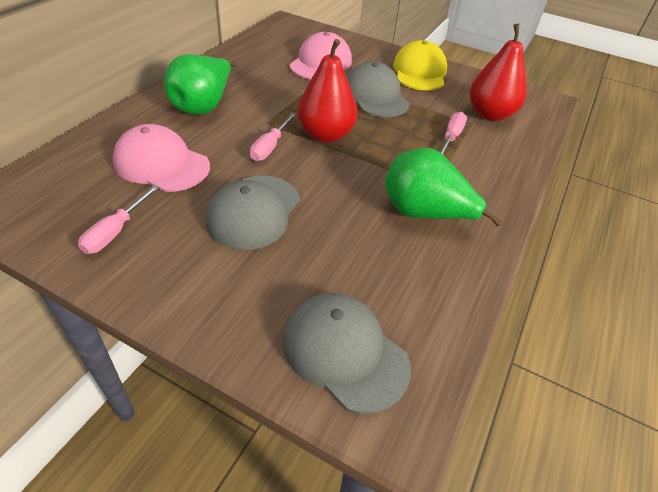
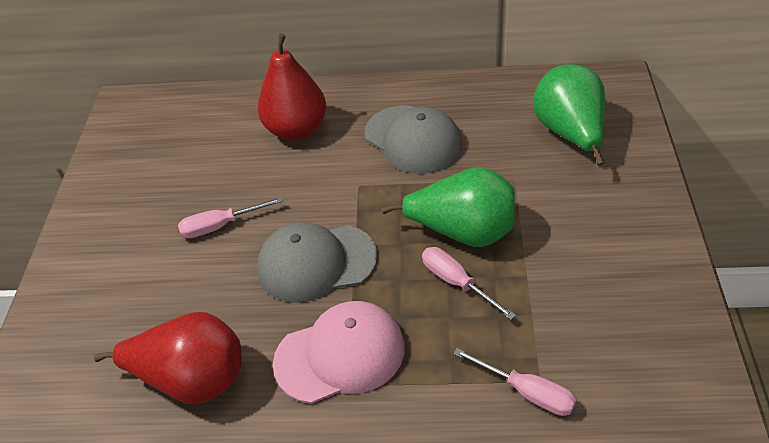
grey cap: 3 -> 2
pink cap: 2 -> 1
yellow cap: 1 -> 0

